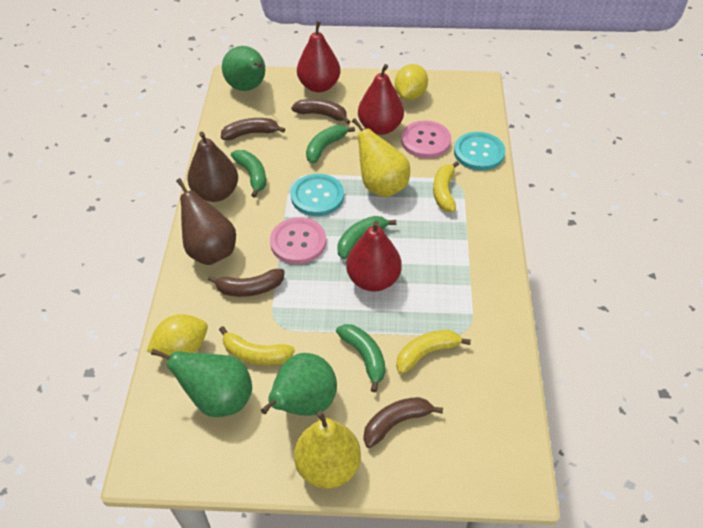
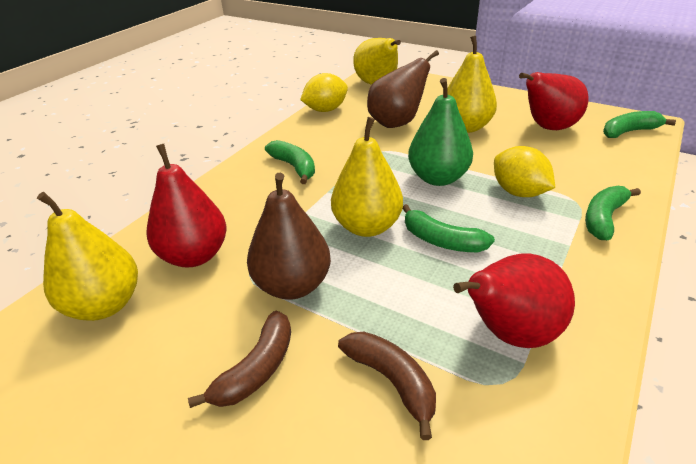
brown banana: 4 -> 2
green pear: 3 -> 1
pink button: 2 -> 0
turquoise button: 2 -> 0
yellow banana: 3 -> 0
yellow pear: 2 -> 4

